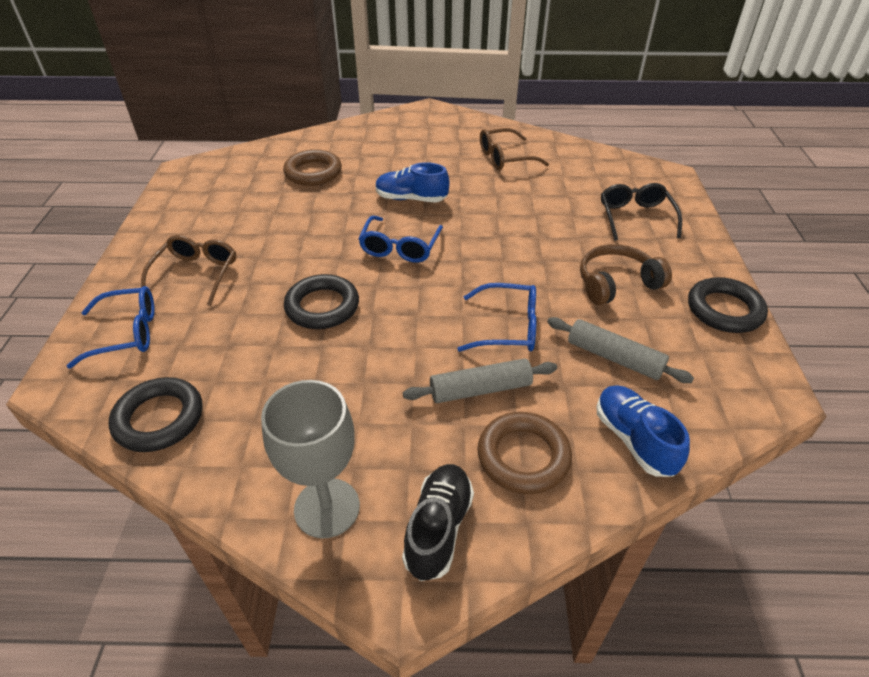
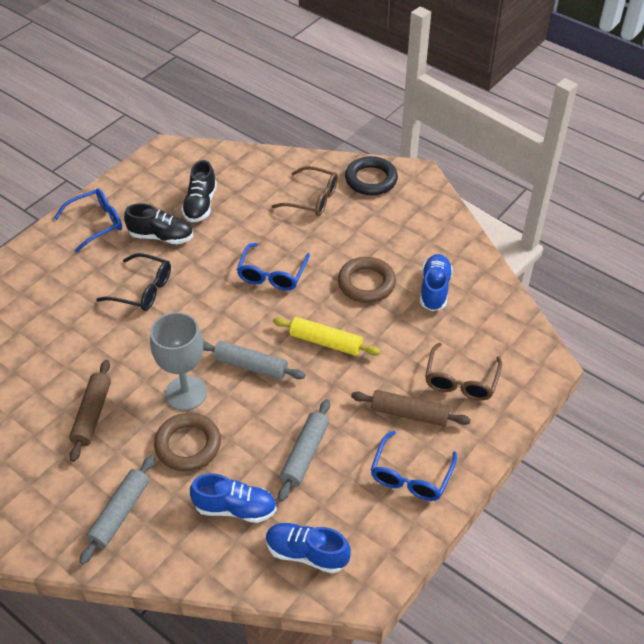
black ring: 3 -> 1
black shoe: 1 -> 2
blue shoe: 2 -> 3
brown headphones: 1 -> 0
brown rolling pin: 0 -> 2
grey rolling pin: 2 -> 3
yellow rolling pin: 0 -> 1

